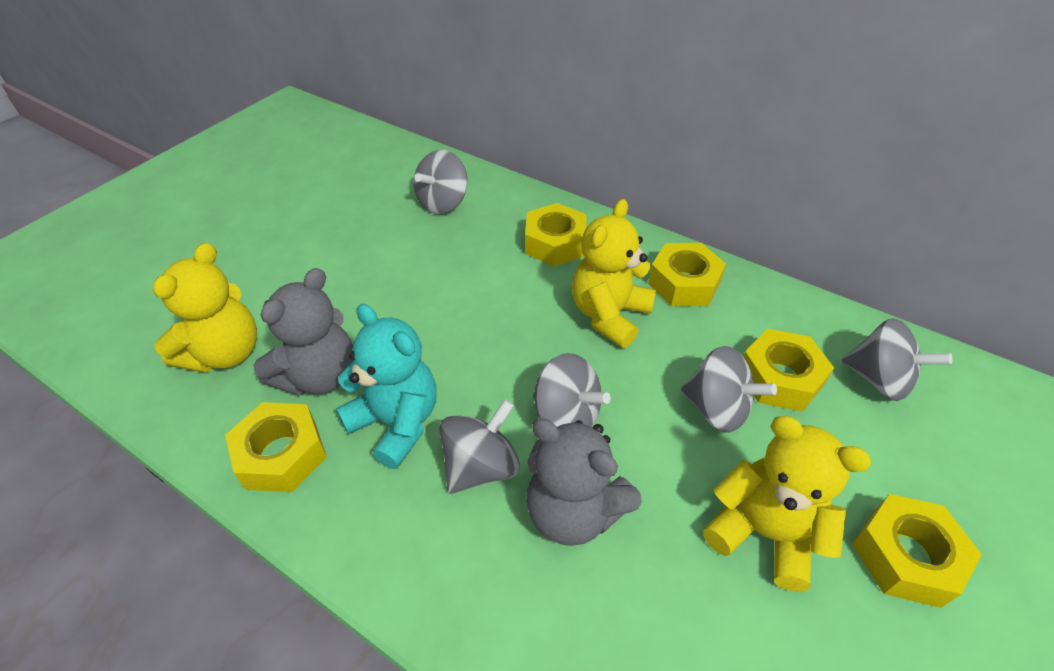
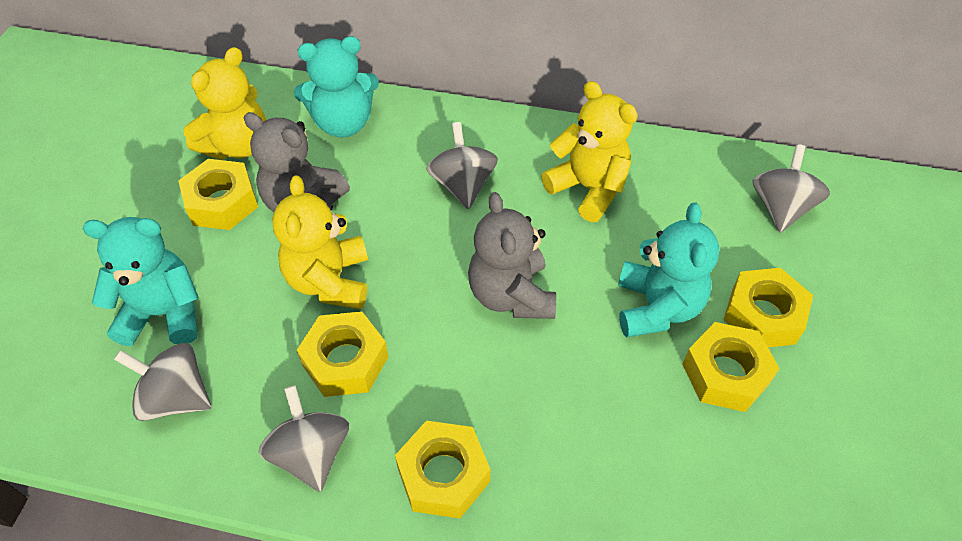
grey spinning top: 5 -> 4
turquoise teddy bear: 1 -> 3

